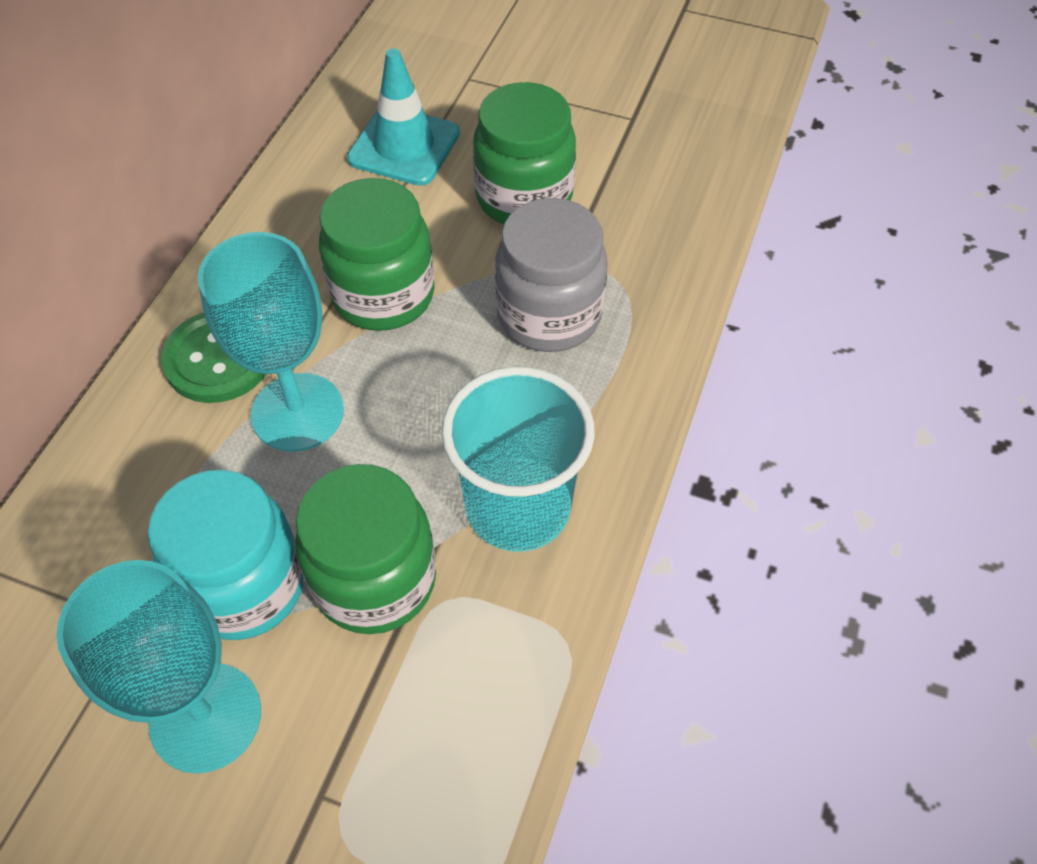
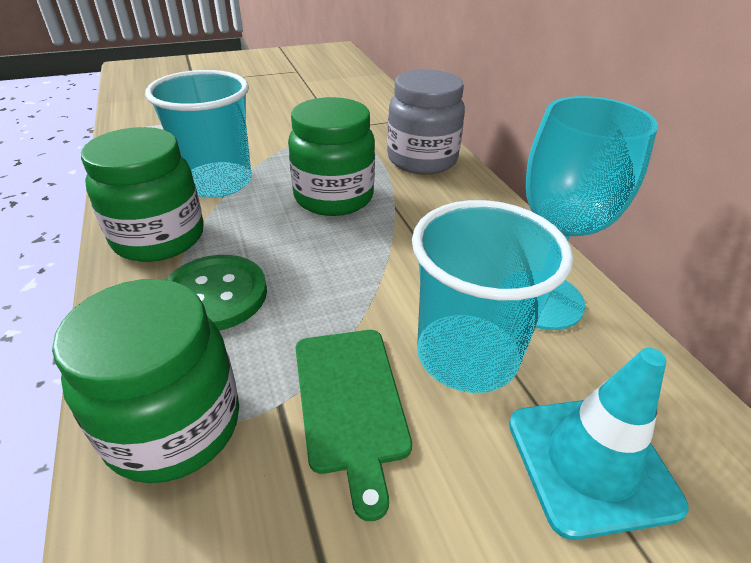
green cutting board: 0 -> 1
turquoise cup: 1 -> 2
turquoise goblet: 2 -> 1
turquoise jar: 1 -> 0

